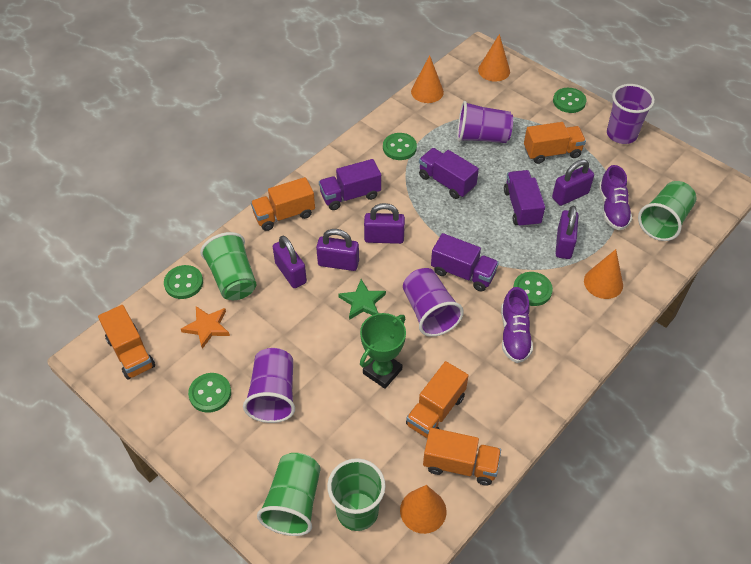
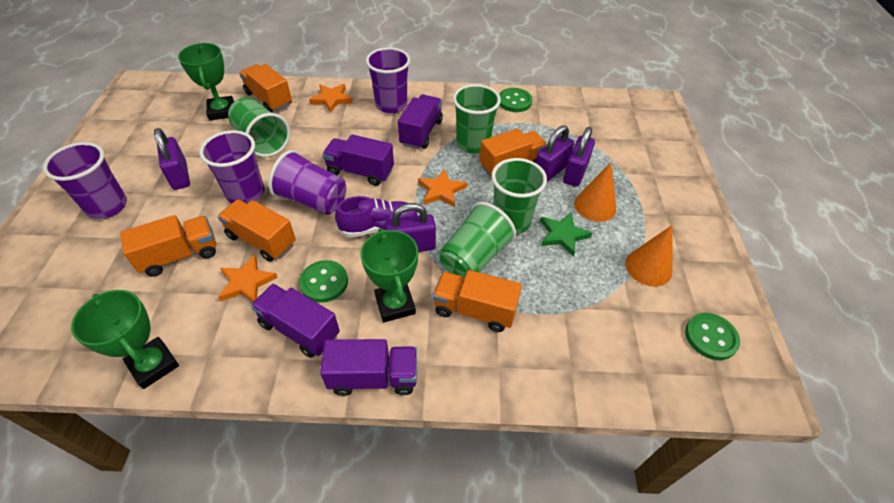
green button: 5 -> 3
green trophy: 1 -> 3
orange cone: 4 -> 2
orange star: 1 -> 3
purple padlock: 5 -> 4
purple shoe: 2 -> 1

